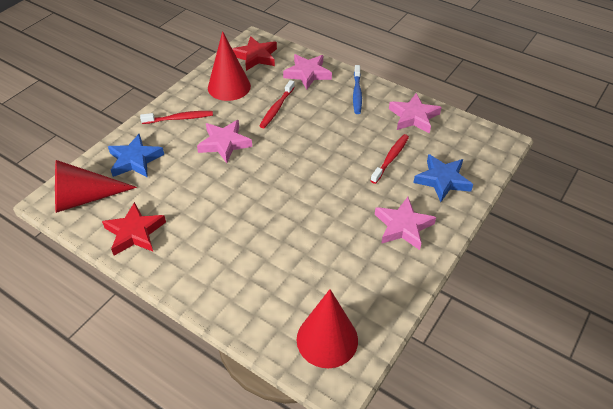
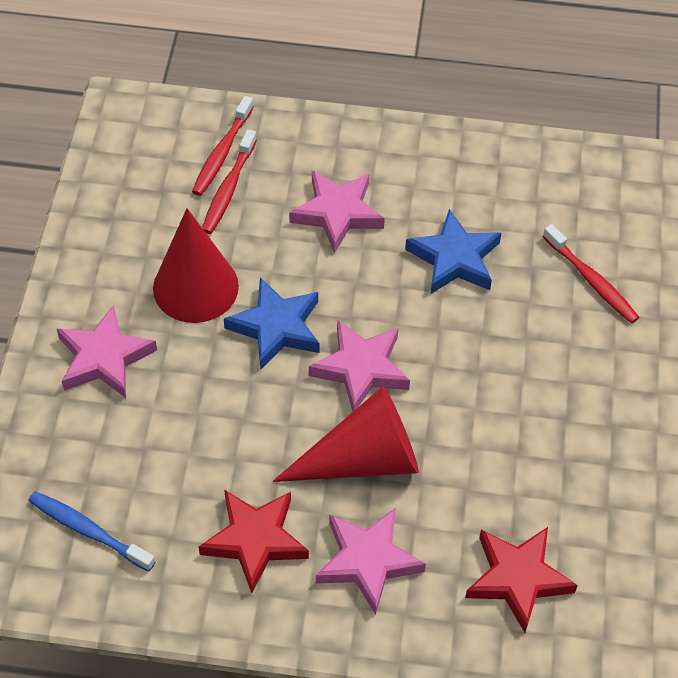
red cone: 3 -> 2

